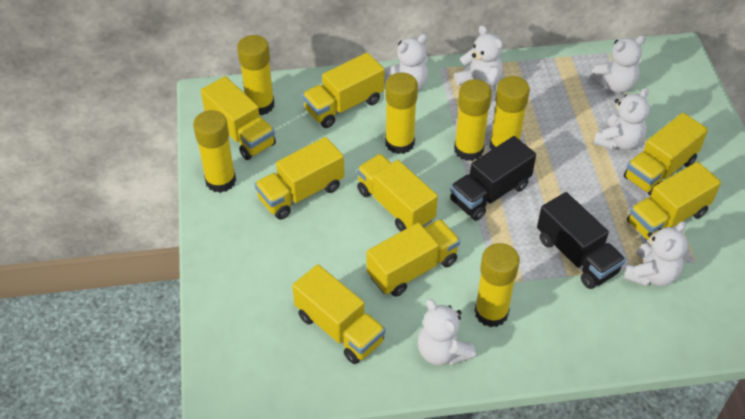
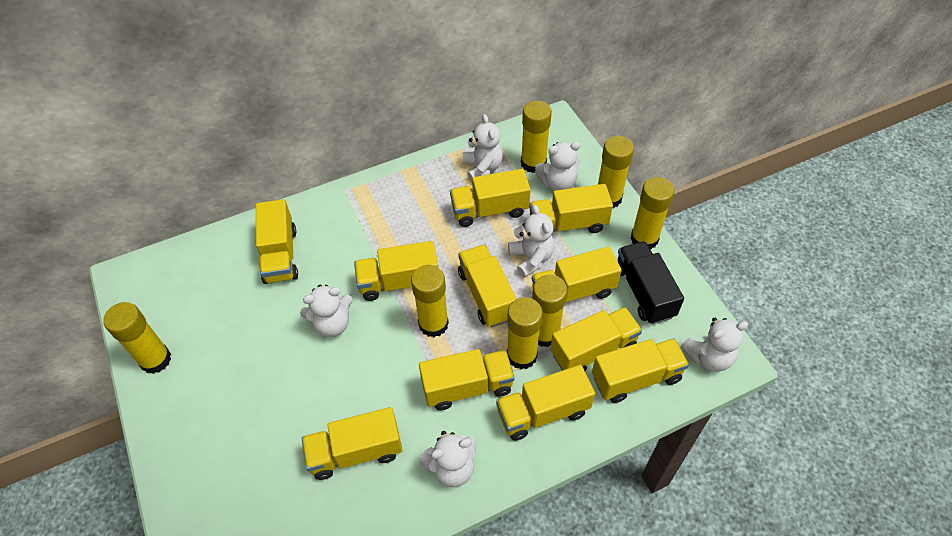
black truck: 2 -> 1
yellow glue stick: 6 -> 7
yellow truck: 8 -> 11

